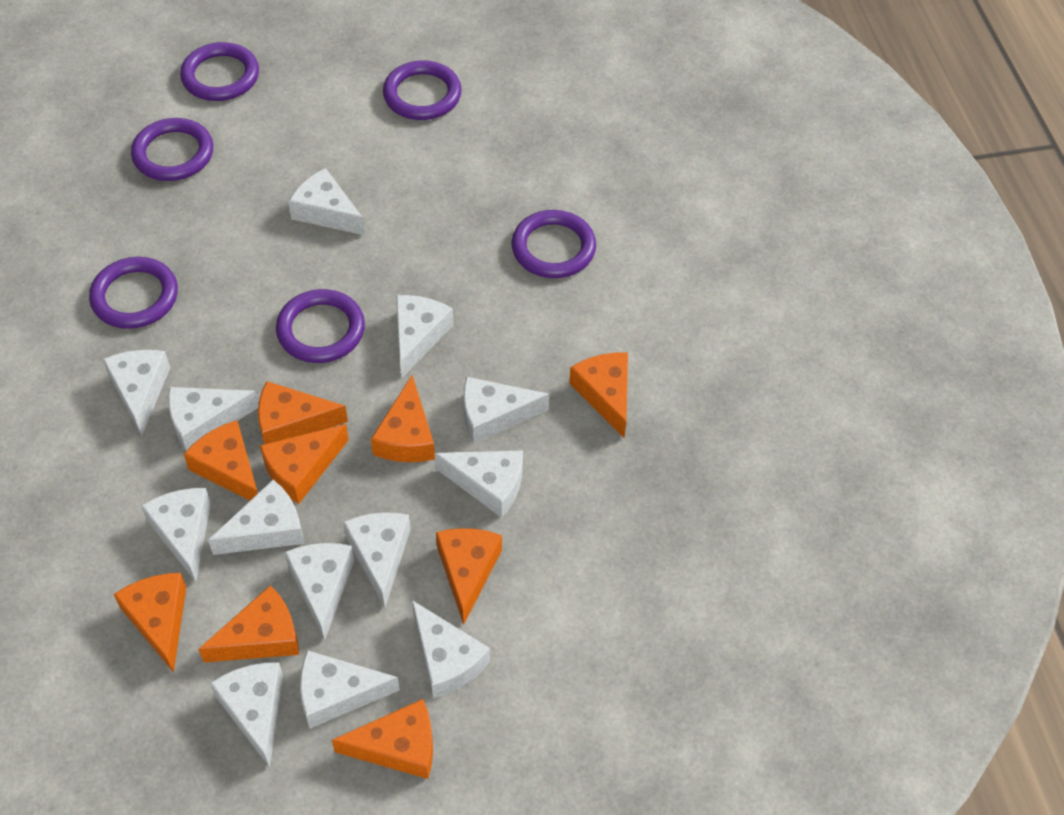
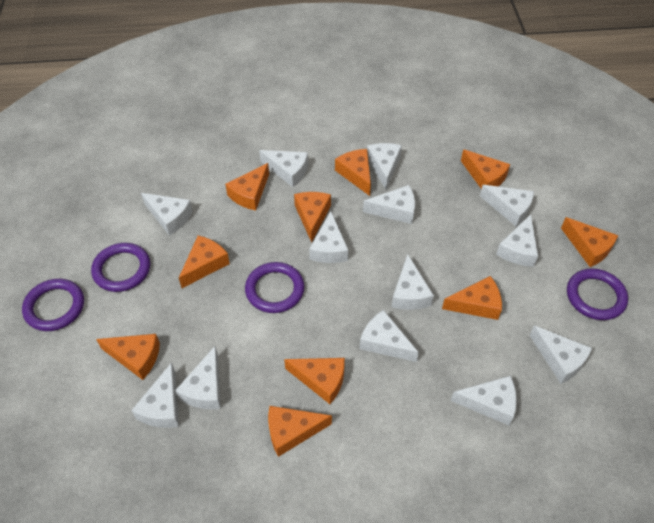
orange cheese: 9 -> 10
purple ring: 6 -> 4

